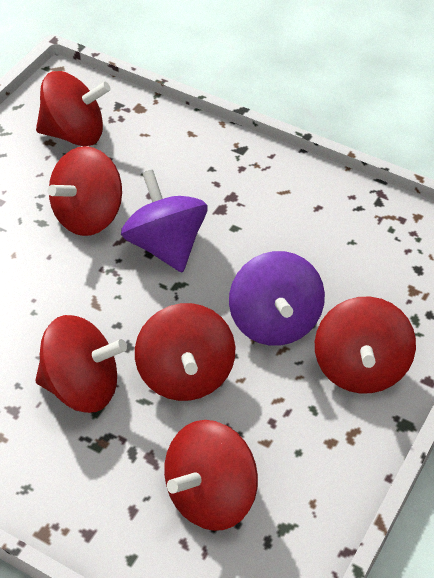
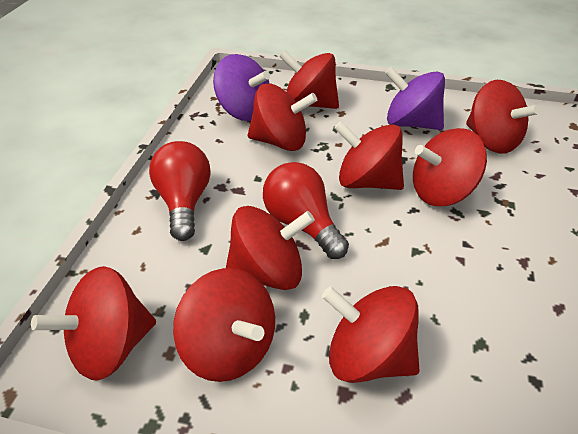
red light bulb: 0 -> 2
red spinning top: 6 -> 9

